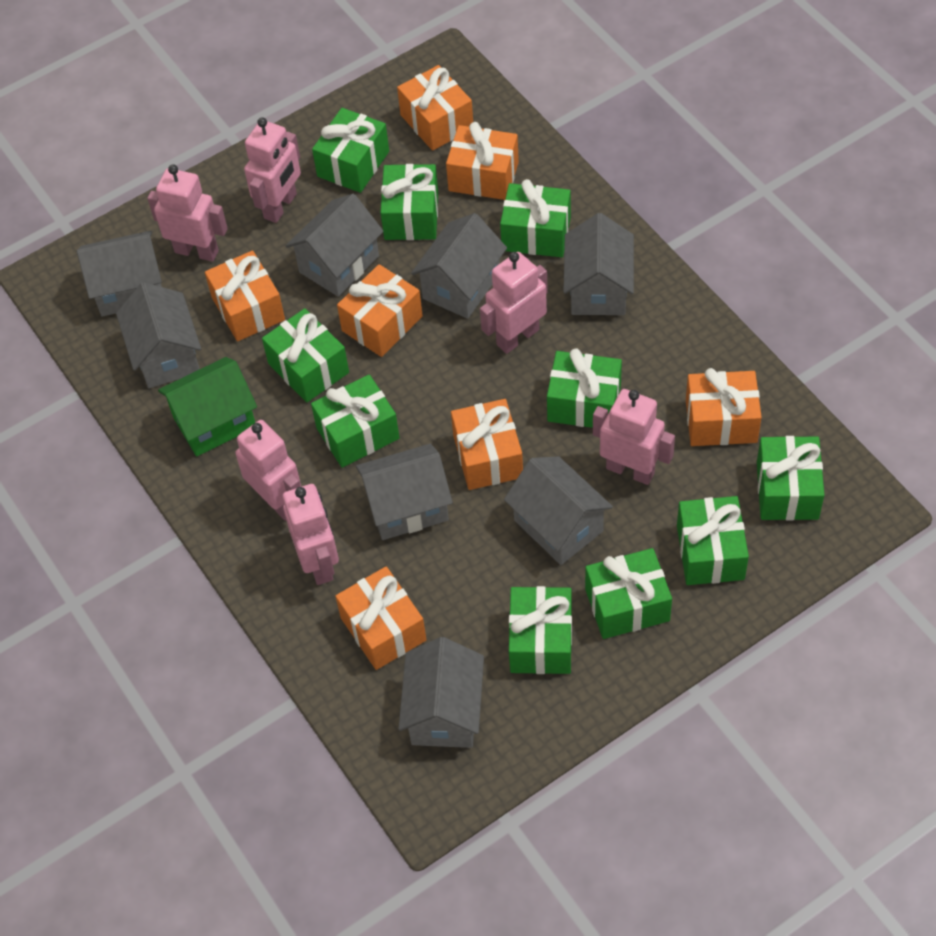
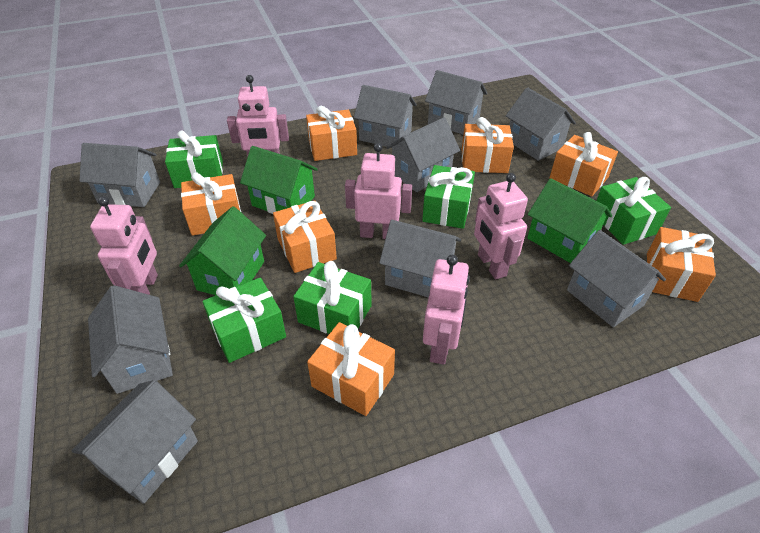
green gift: 10 -> 5
green house: 1 -> 3
grey house: 8 -> 9
pink robot: 6 -> 5

